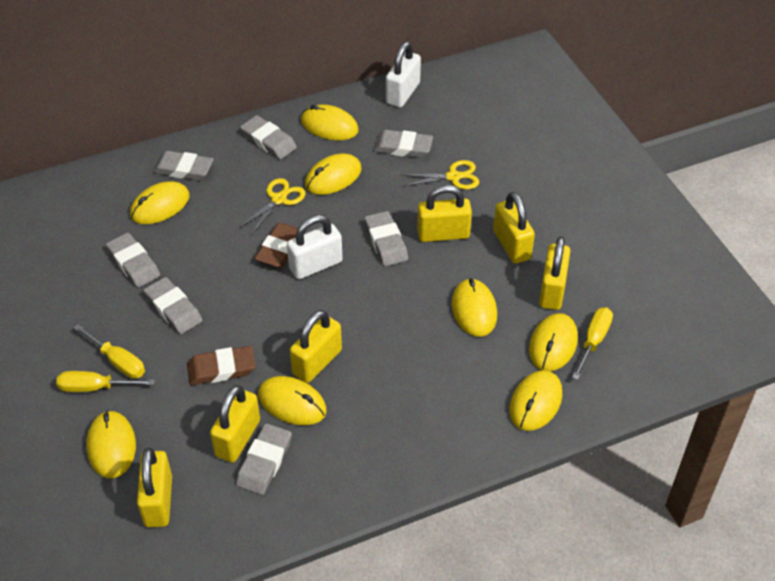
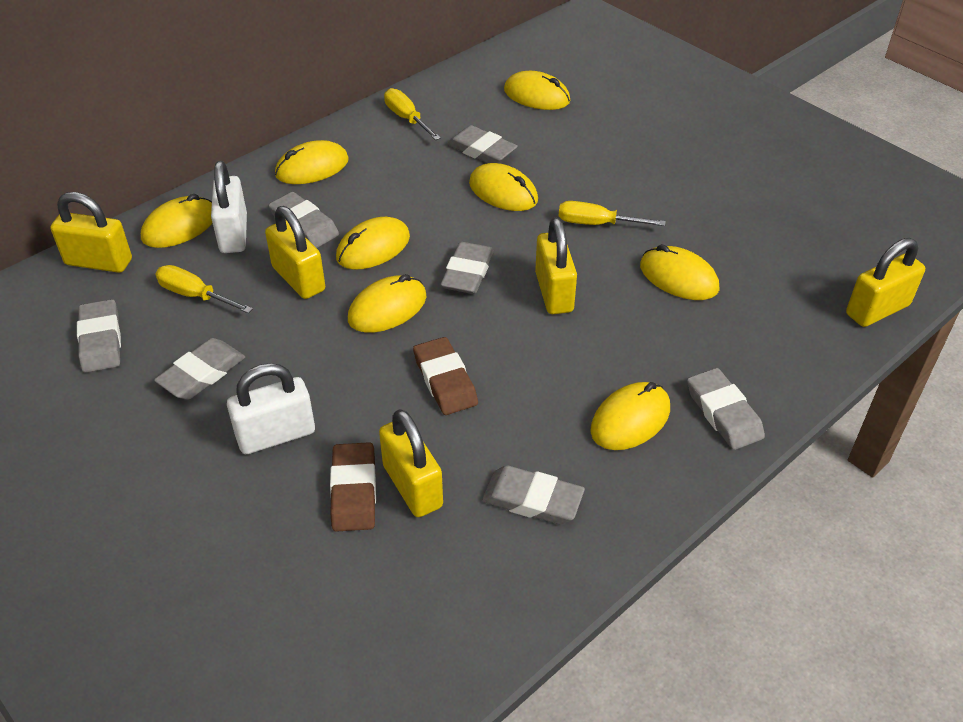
yellow padlock: 6 -> 5
yellow scissors: 2 -> 0

